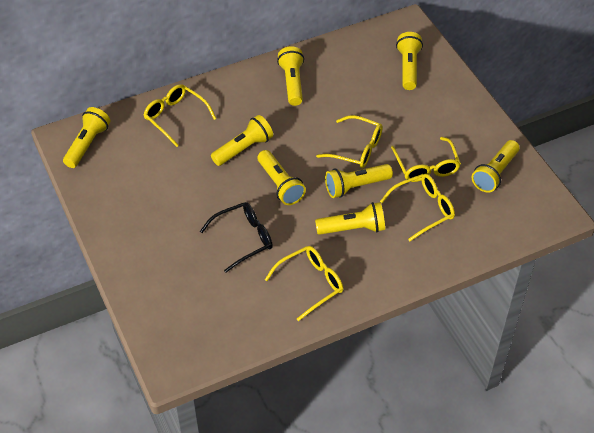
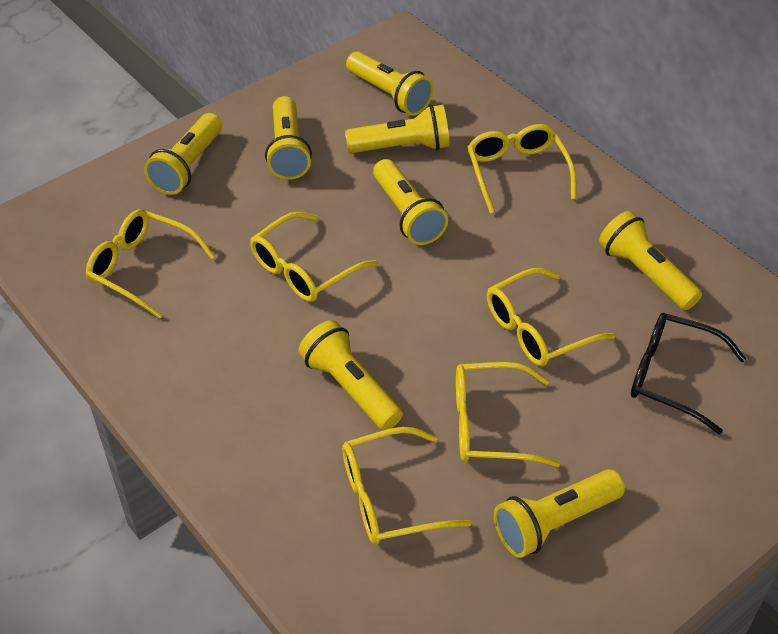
yellow glasses: 5 -> 6

